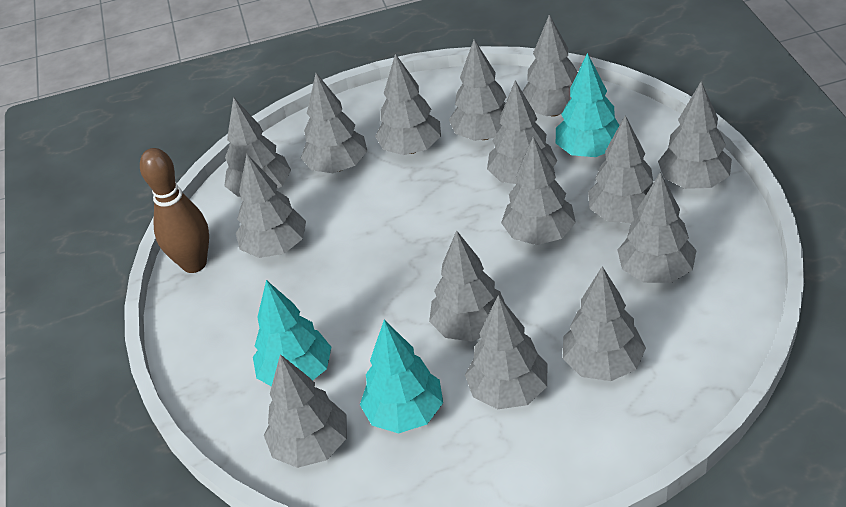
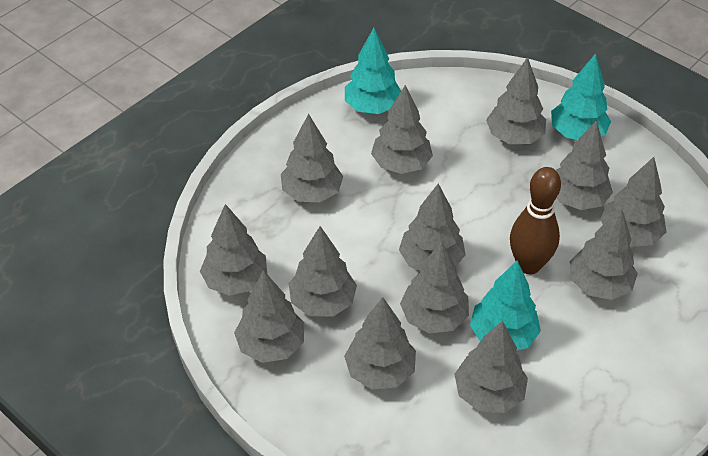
grey tree: 15 -> 13

